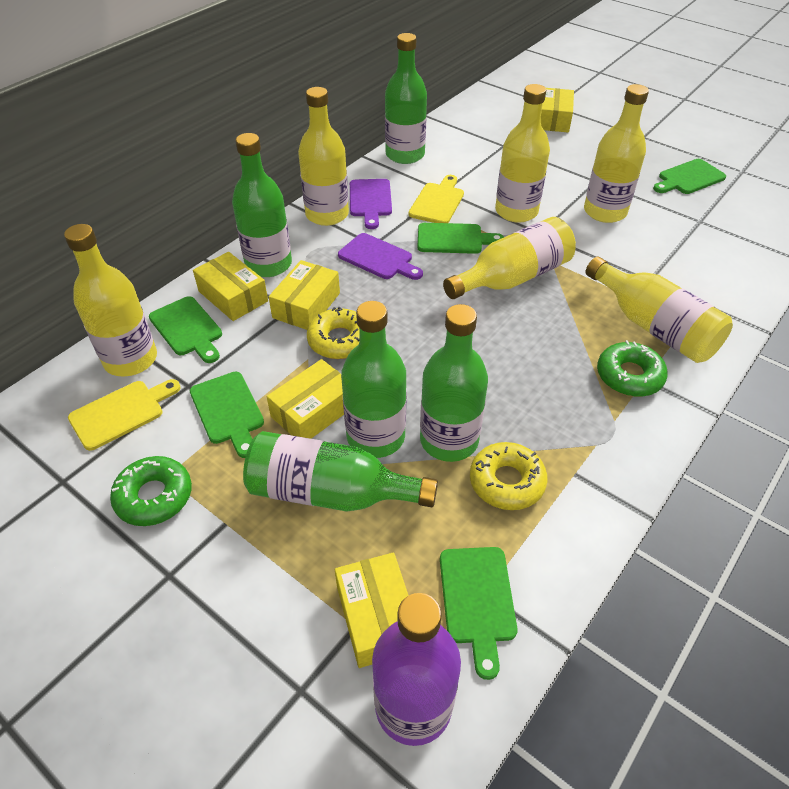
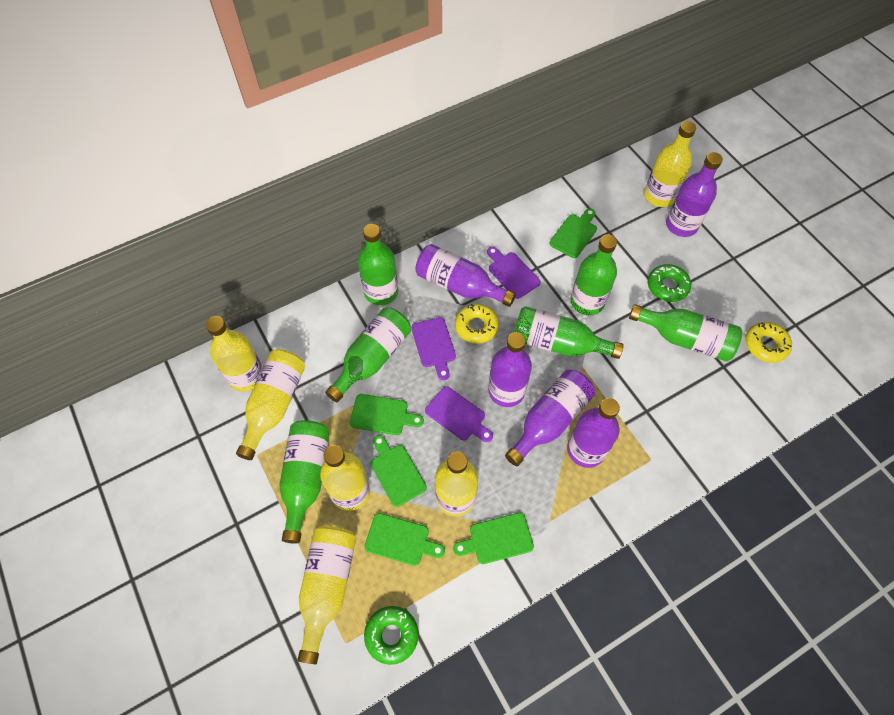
green bottle: 5 -> 6
purple bottle: 1 -> 5
purple cutting board: 2 -> 3
yellow box: 5 -> 0
yellow cutting board: 2 -> 0

